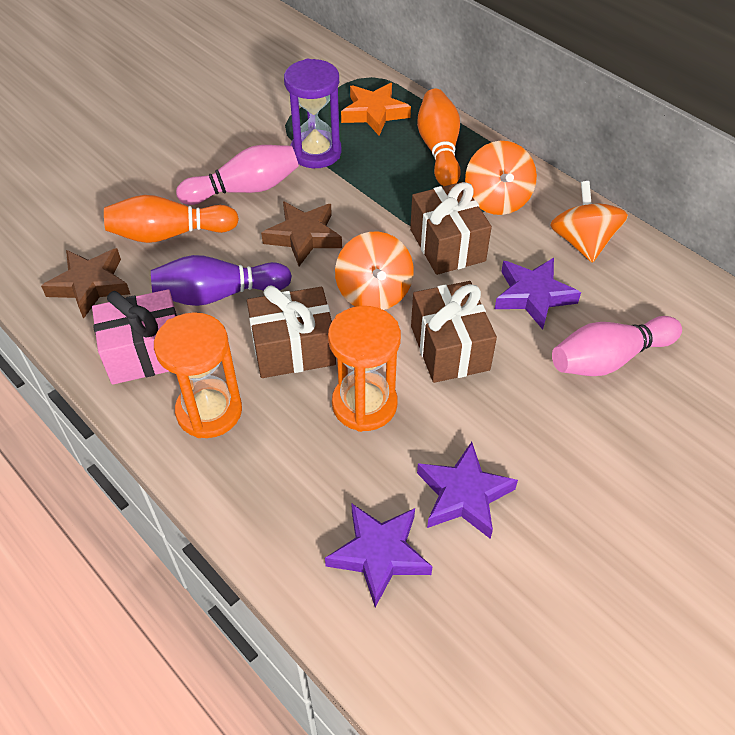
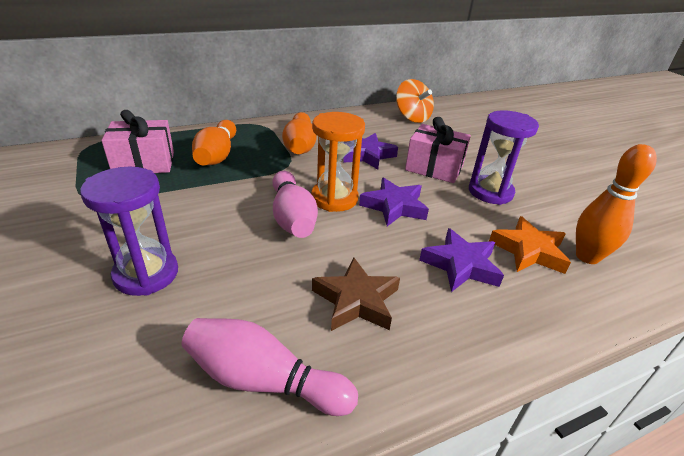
brown gift: 3 -> 0
brown star: 2 -> 1
orange bowling pin: 2 -> 3
orange hourglass: 2 -> 1
orange spinning top: 3 -> 1
pink gift: 1 -> 2
purple bowling pin: 1 -> 0
purple hourglass: 1 -> 2

